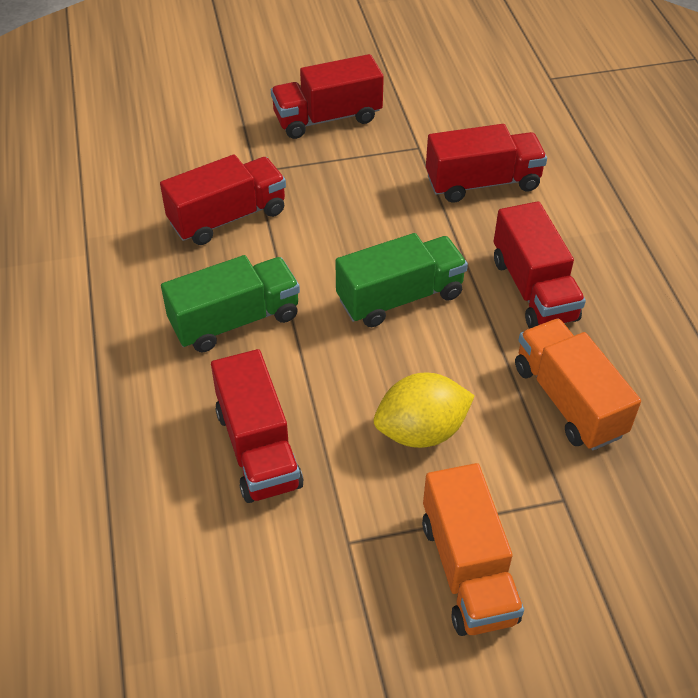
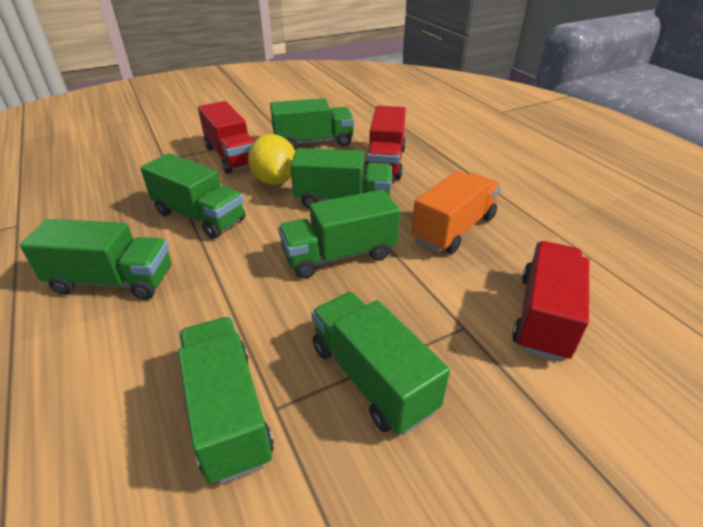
green truck: 2 -> 7
orange truck: 2 -> 1
red truck: 5 -> 3

